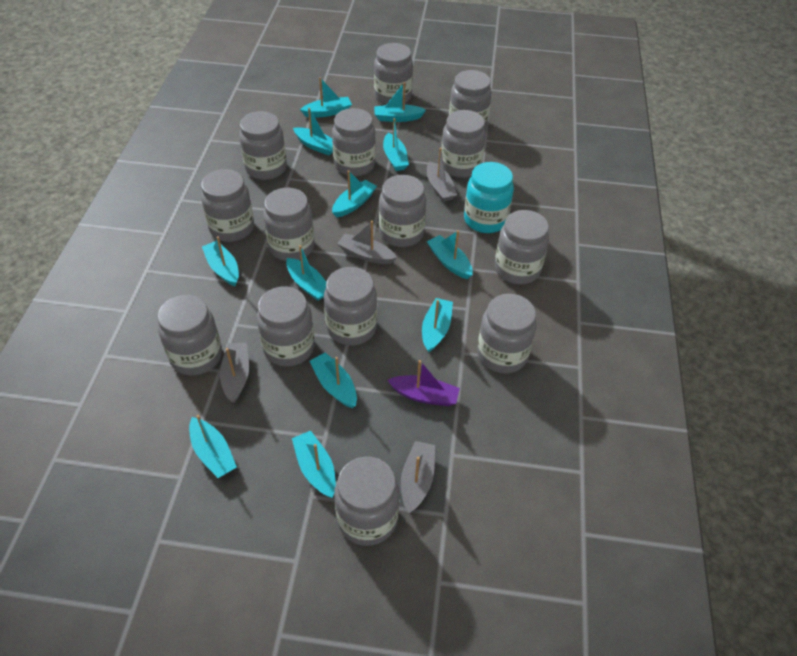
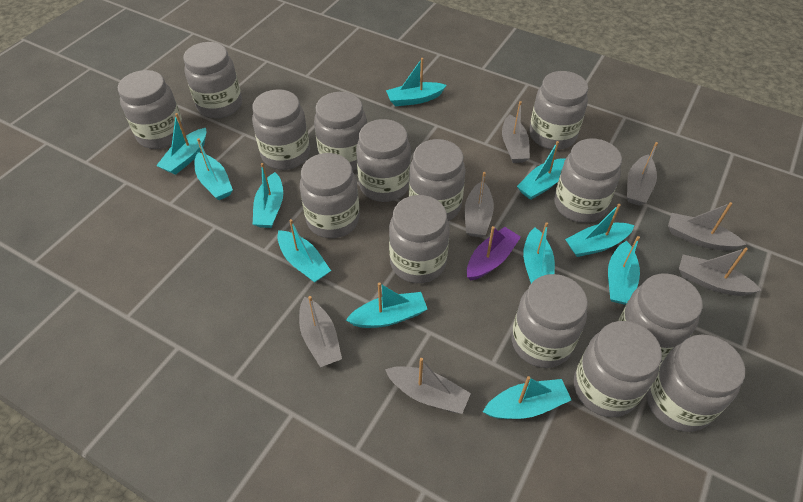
grey boat: 4 -> 7
turquoise boat: 12 -> 11
turquoise jar: 1 -> 0

